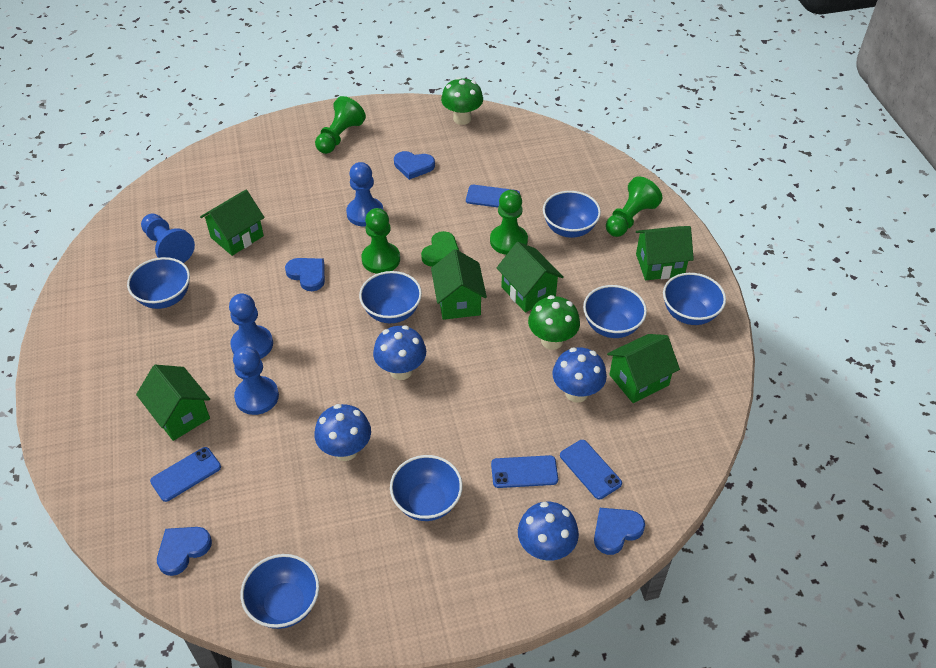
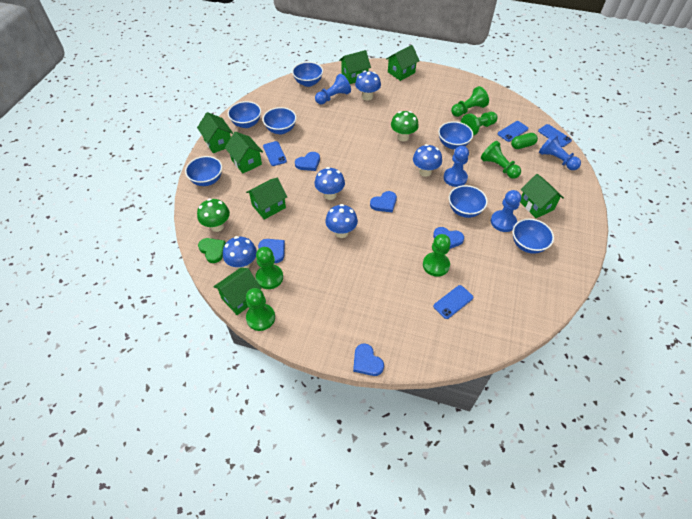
blue heart: 4 -> 5
blue mushroom: 4 -> 5
green capsule: 0 -> 1
green house: 6 -> 7
green pawn: 4 -> 6

